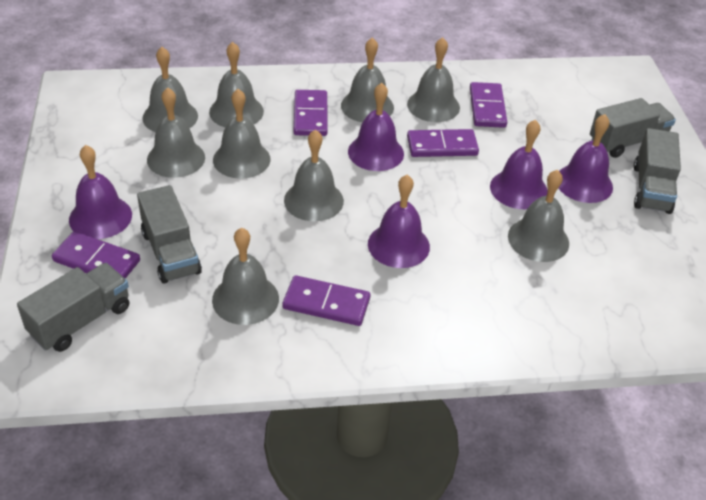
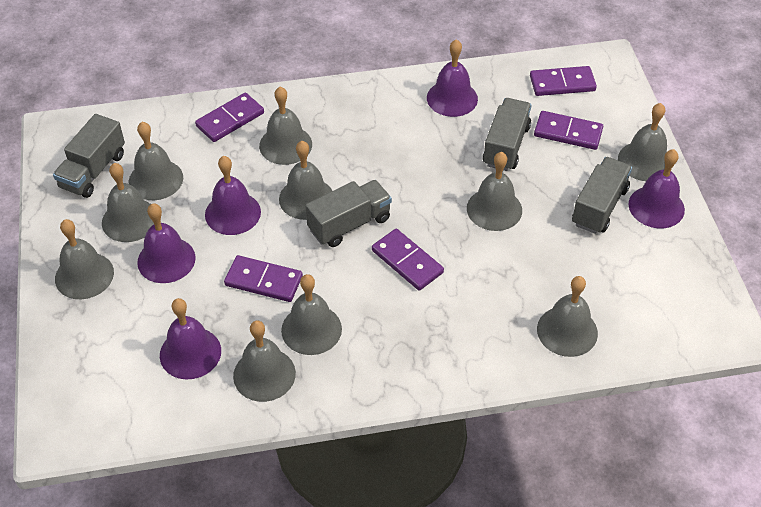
grey bell: 9 -> 10

